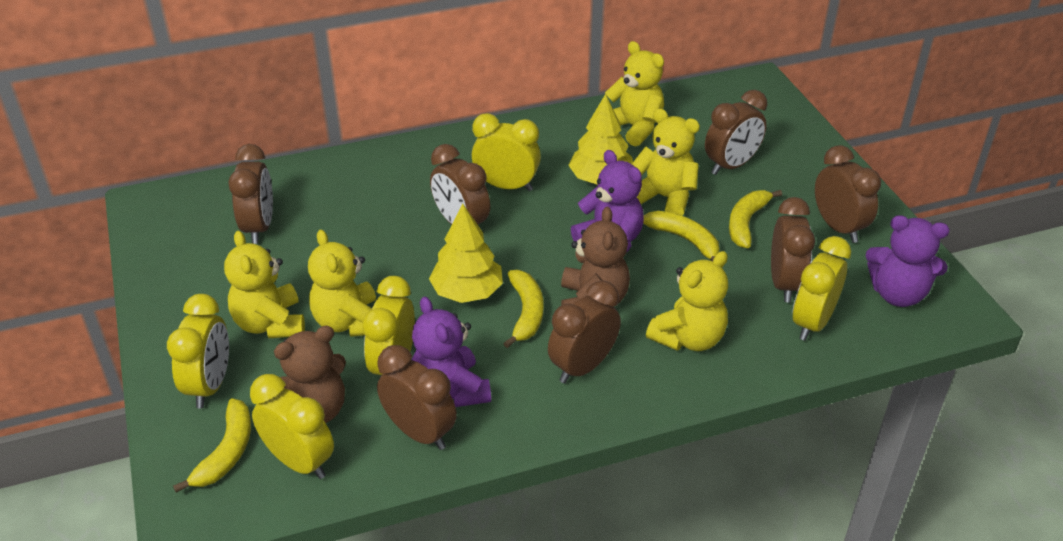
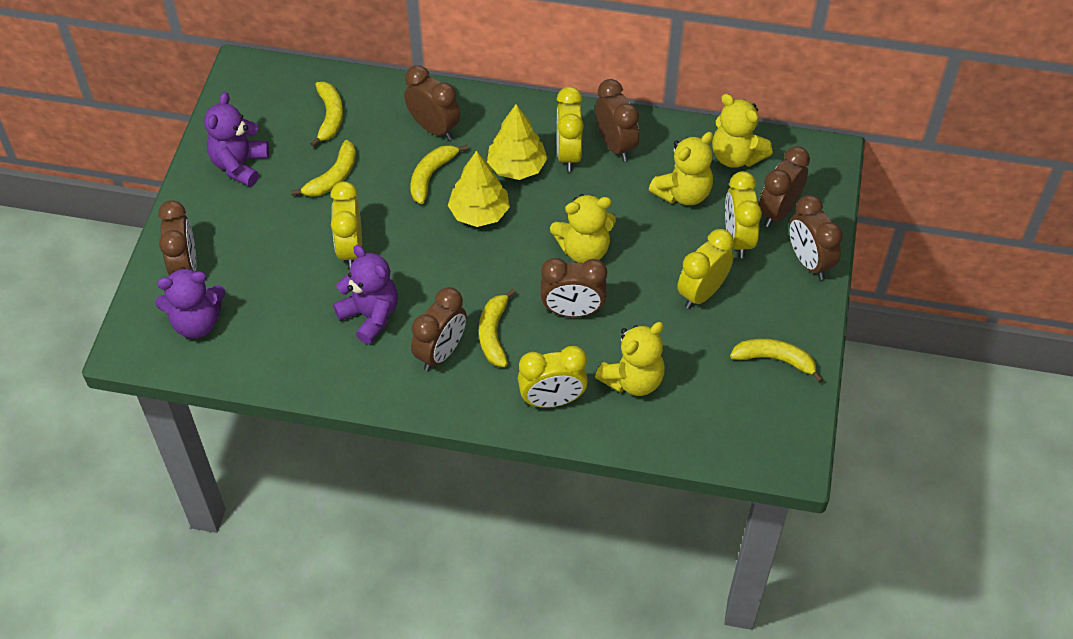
brown teddy bear: 2 -> 0
yellow banana: 4 -> 5
yellow teddy bear: 5 -> 4

